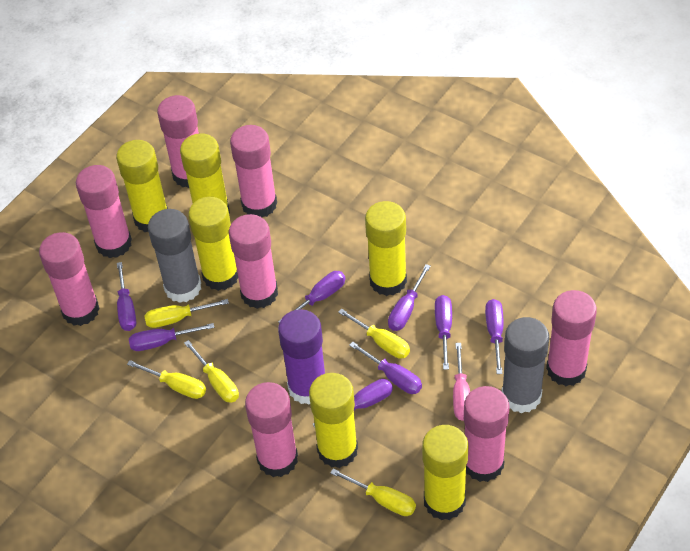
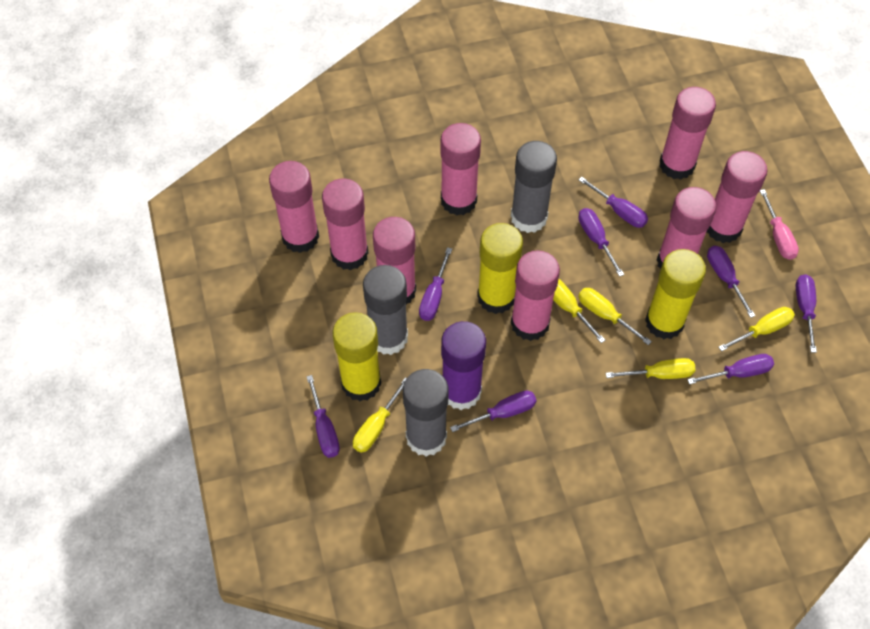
grey glue stick: 2 -> 3
yellow glue stick: 6 -> 3

